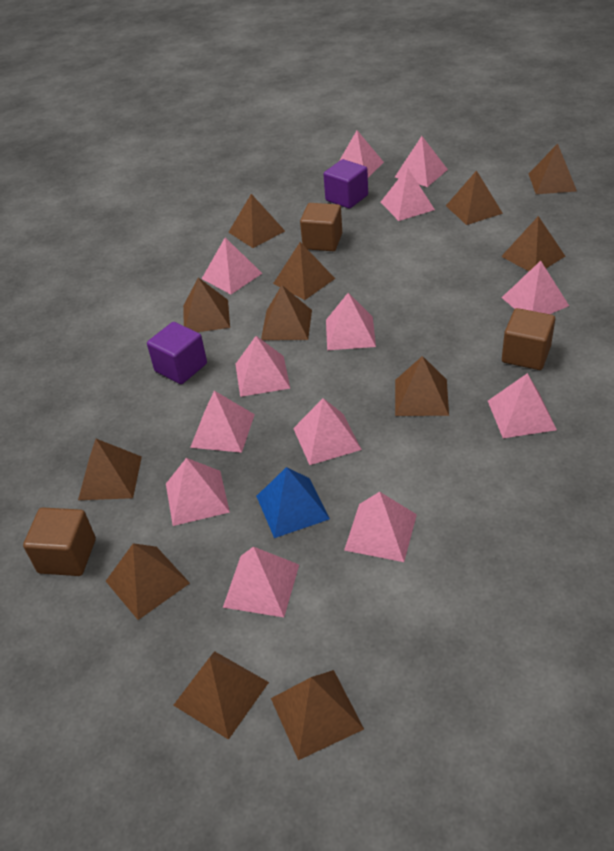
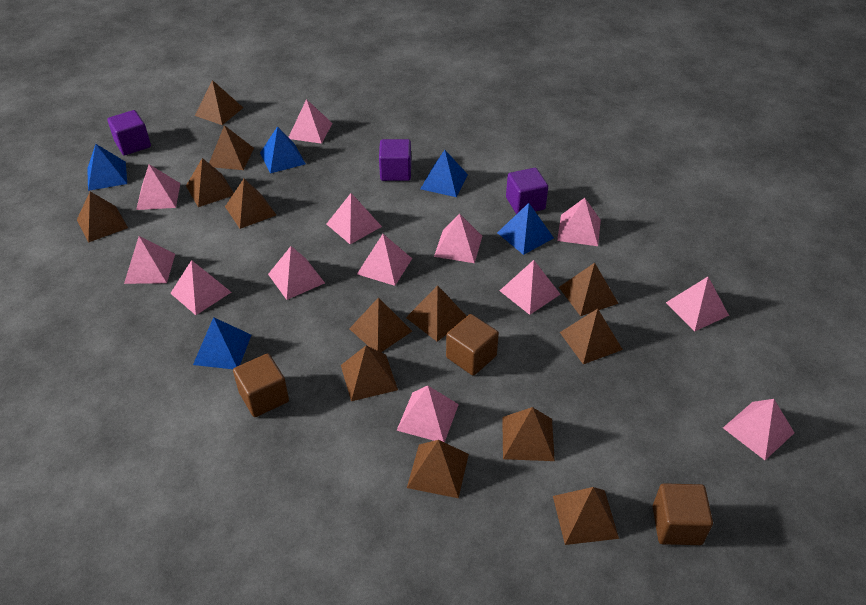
blue pyramid: 1 -> 5
brown pyramid: 12 -> 13
purple cube: 2 -> 3

